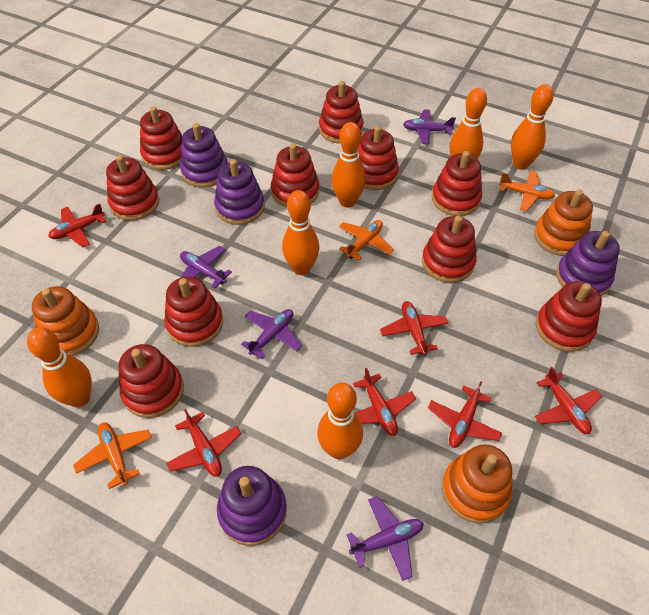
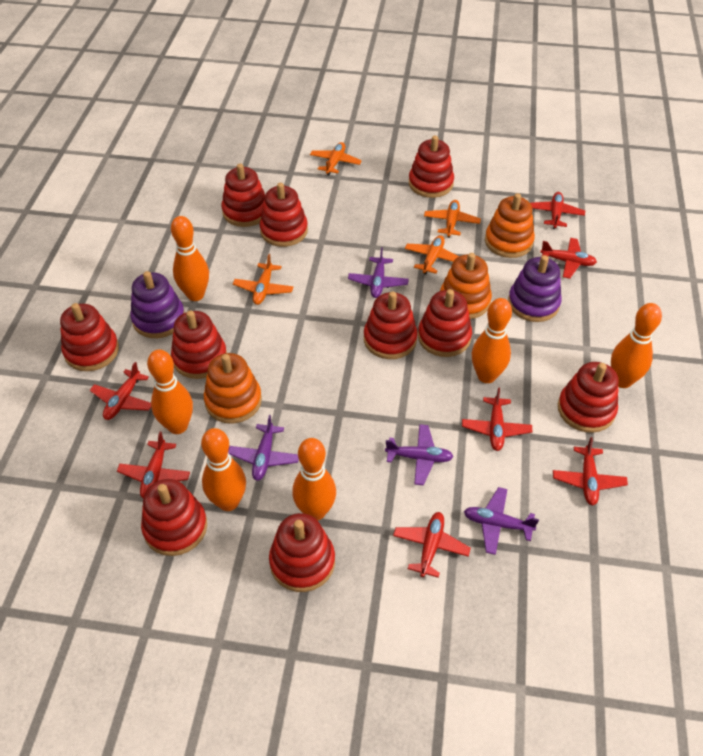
orange plane: 3 -> 4
purple stacking toy: 4 -> 2
red plane: 6 -> 7

